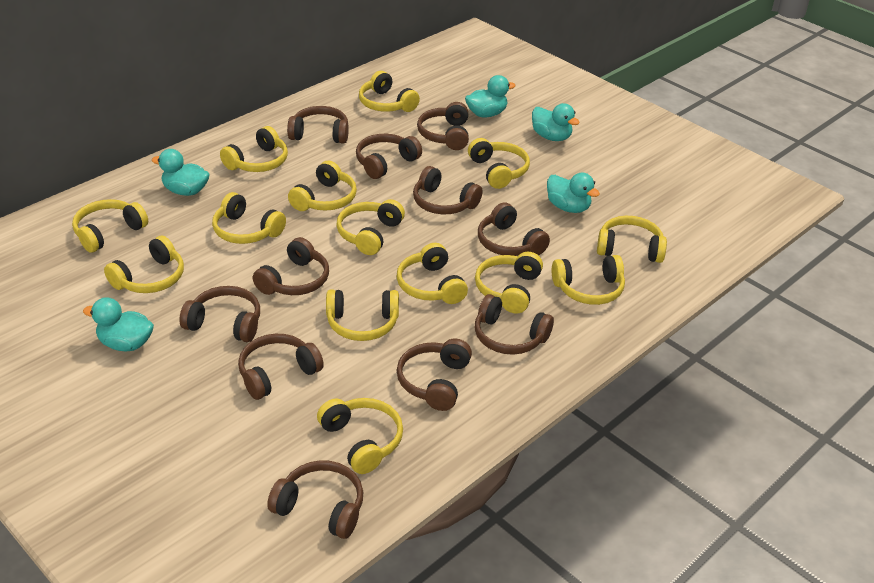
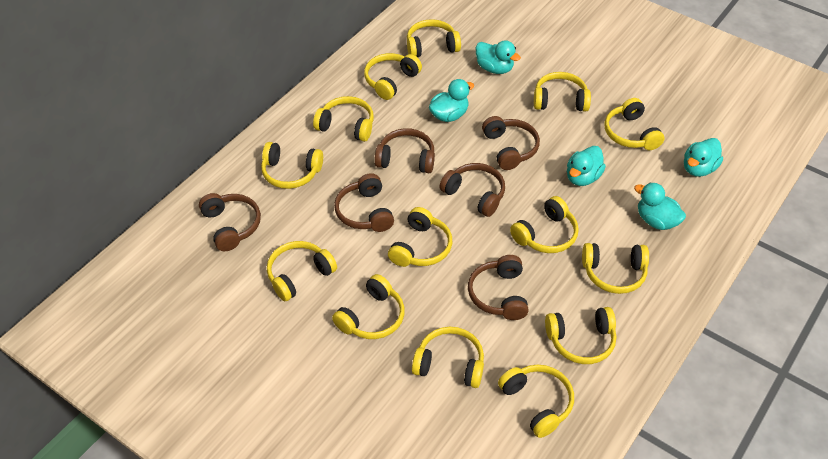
brown headphones: 11 -> 6

